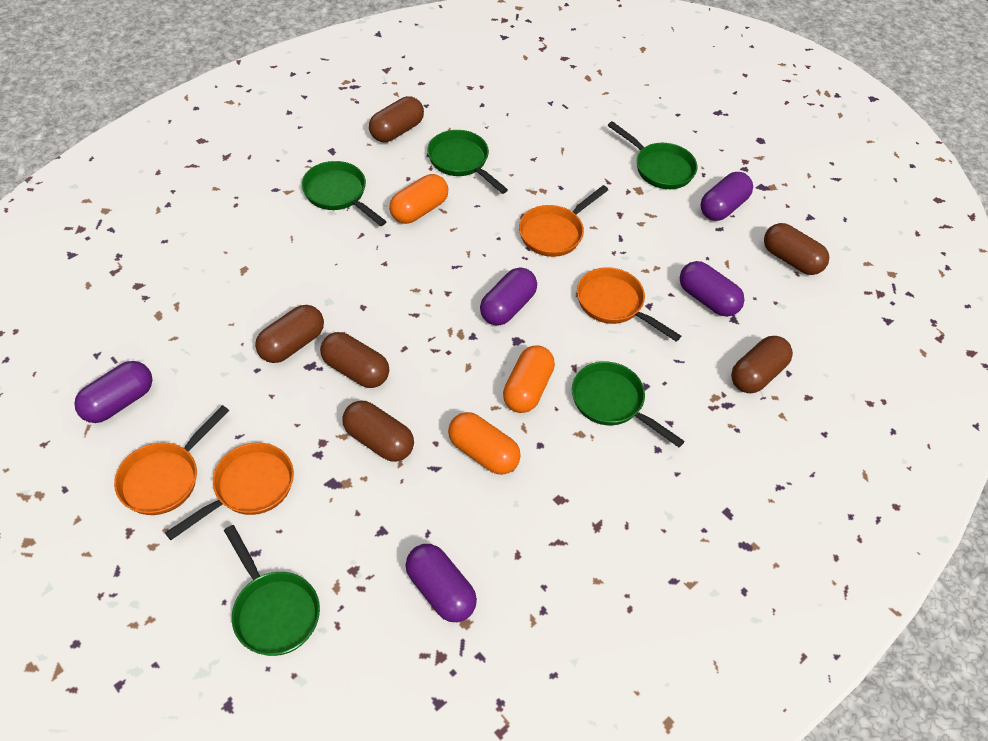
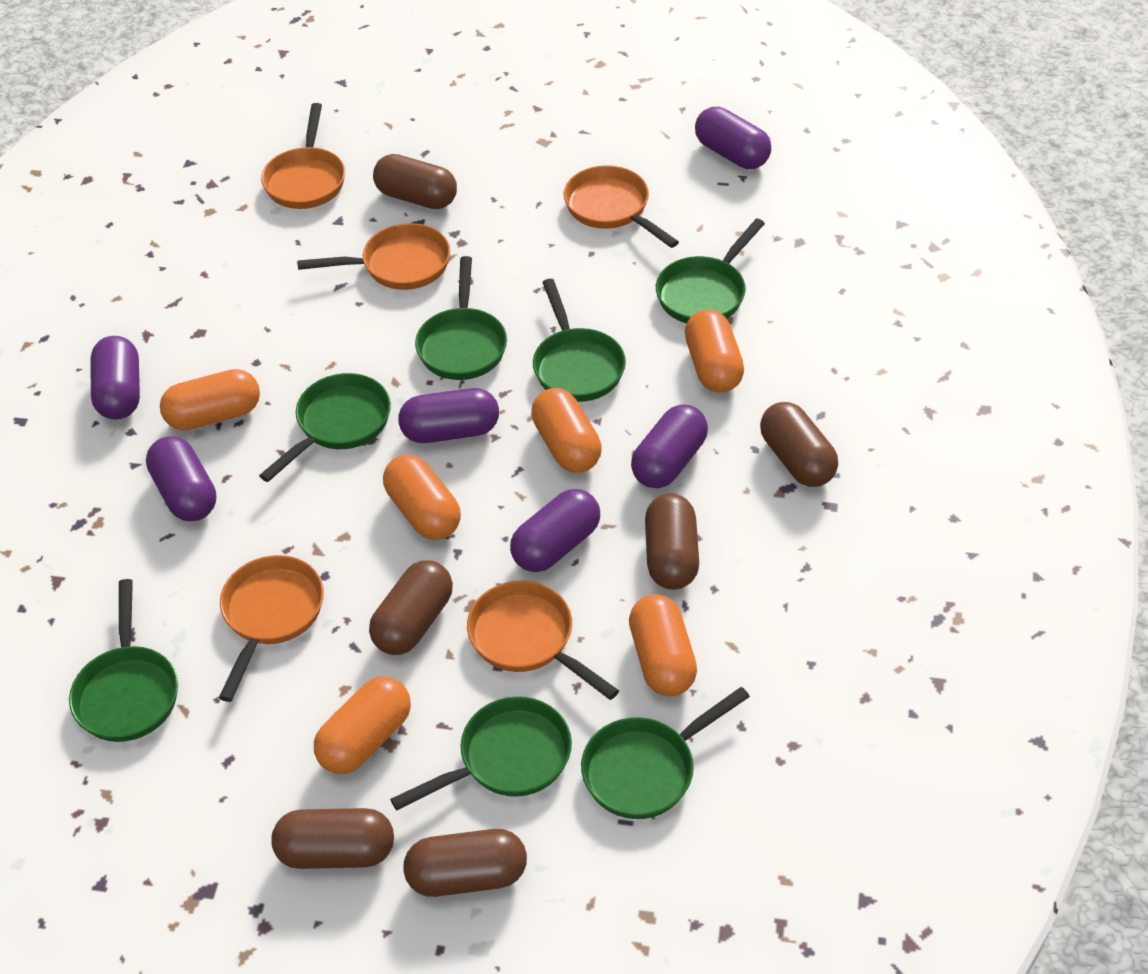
green pan: 5 -> 7
orange capsule: 3 -> 6
orange pan: 4 -> 5
purple capsule: 5 -> 6

